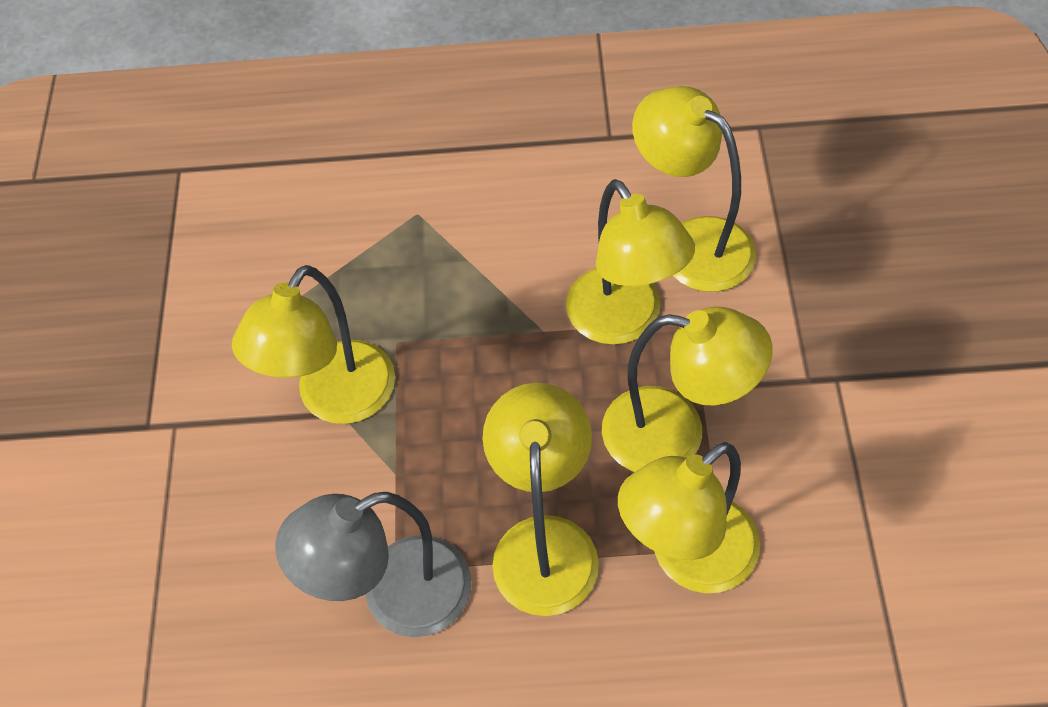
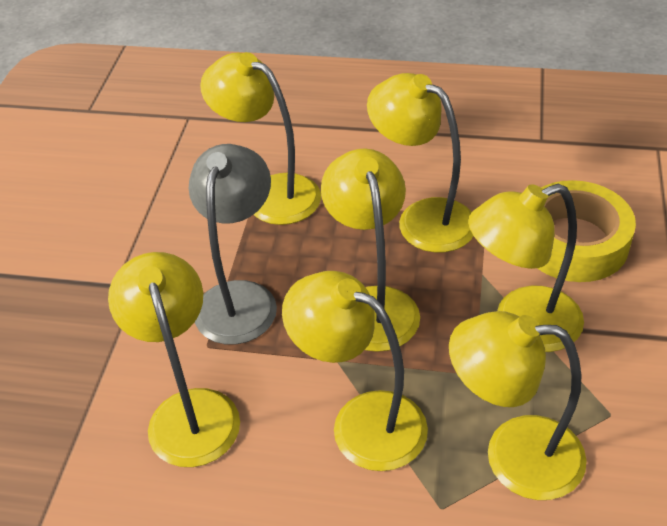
yellow lamp: 6 -> 7
yellow tape: 0 -> 1

